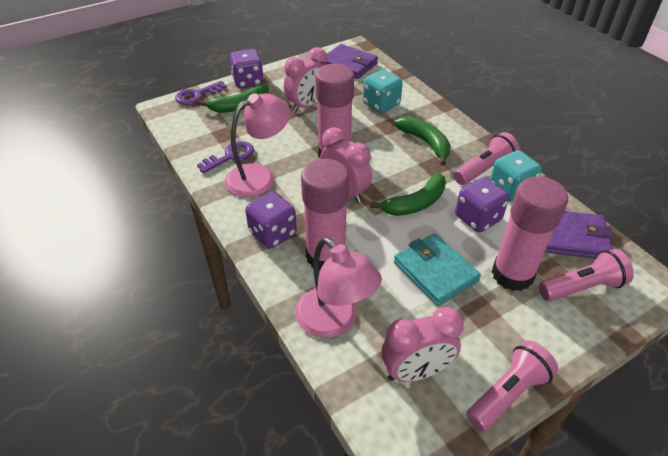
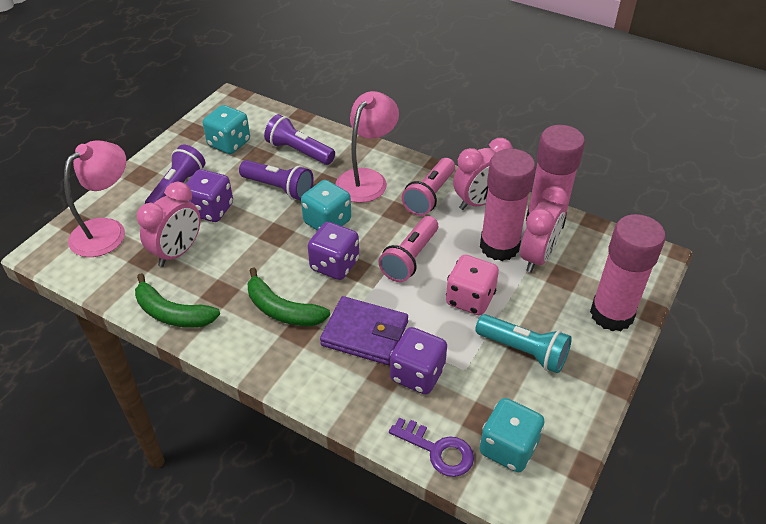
green banana: 3 -> 2
pink dice: 0 -> 1
pink flashlight: 3 -> 2
purple flashlight: 0 -> 3
purple key: 2 -> 1
purple wallet: 2 -> 1
turquoise dice: 2 -> 3
turquoise flashlight: 0 -> 1
turquoise wallet: 1 -> 0

